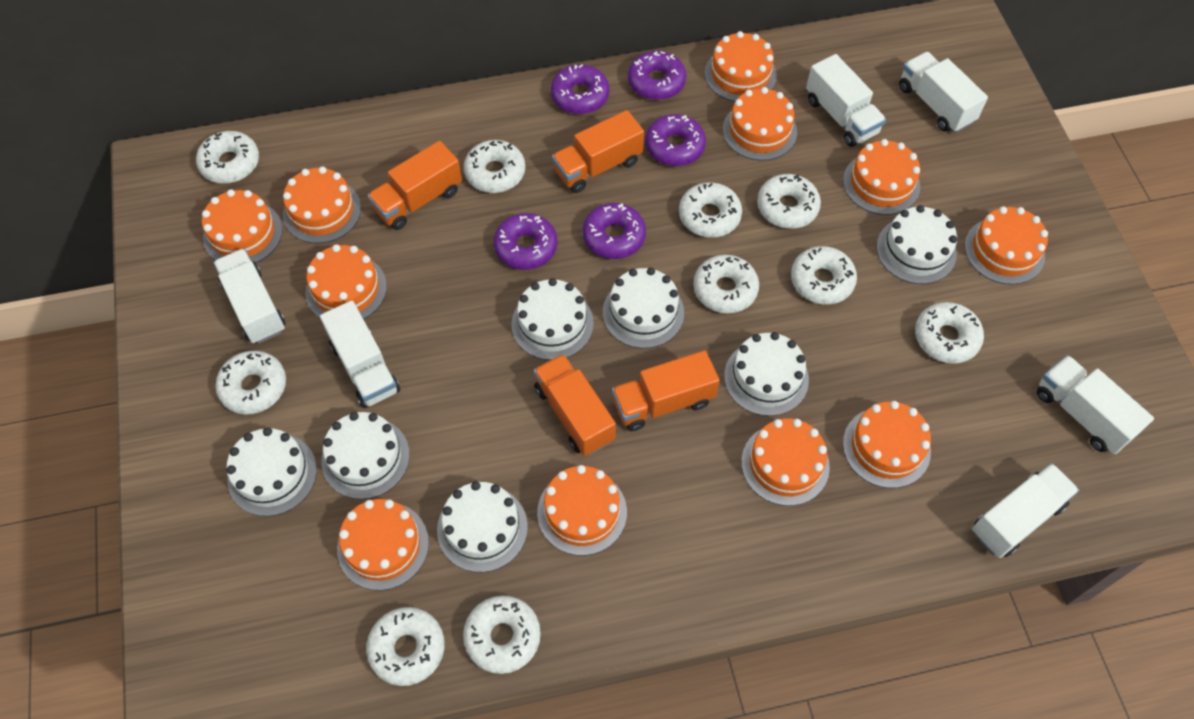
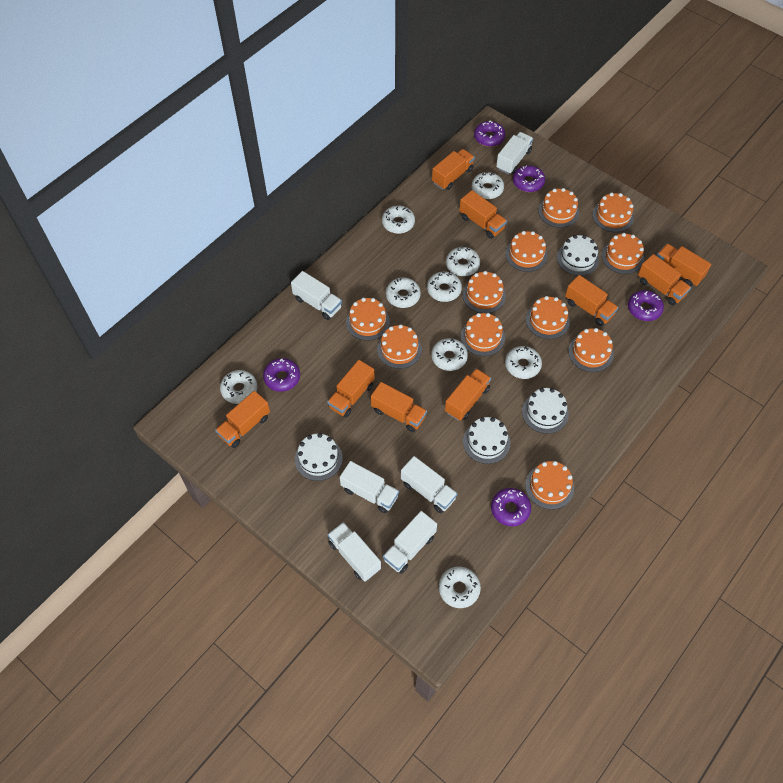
orange truck: 4 -> 9
white cake: 7 -> 4
white donut: 10 -> 9

